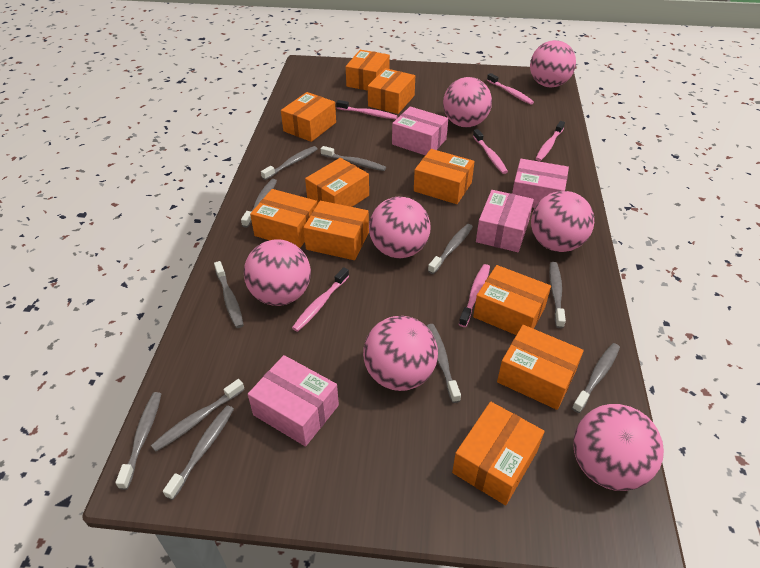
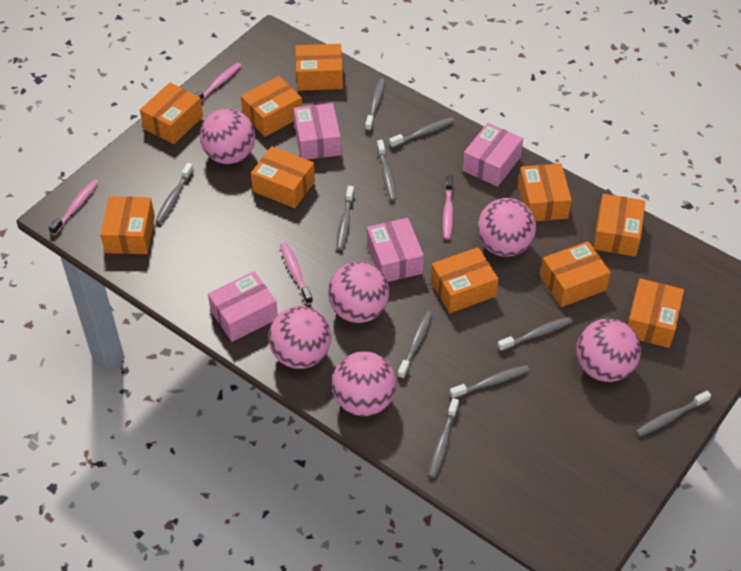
grey toothbrush: 11 -> 10
pink ball: 7 -> 6
pink toothbrush: 6 -> 4

